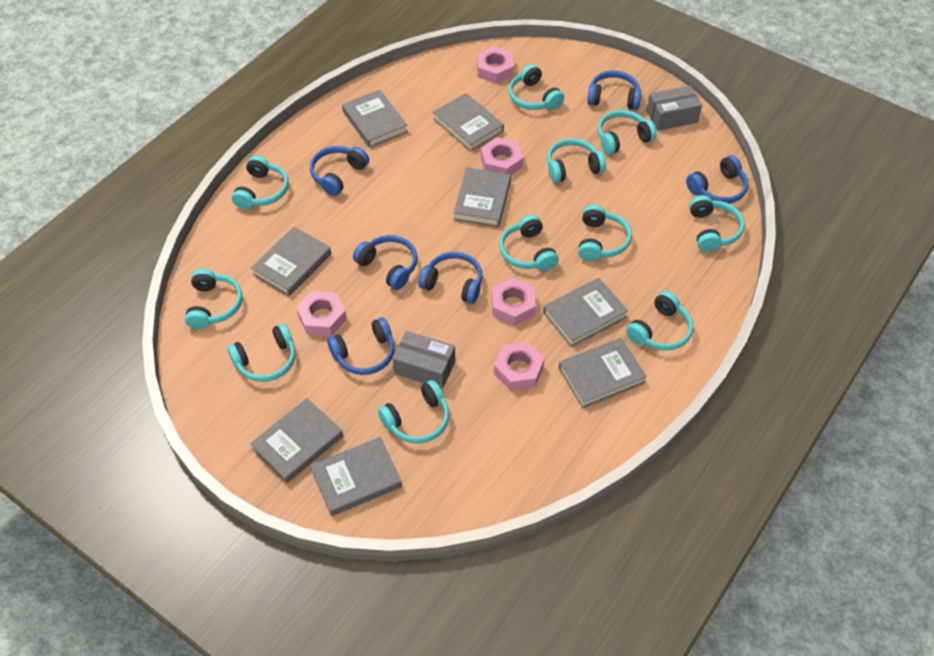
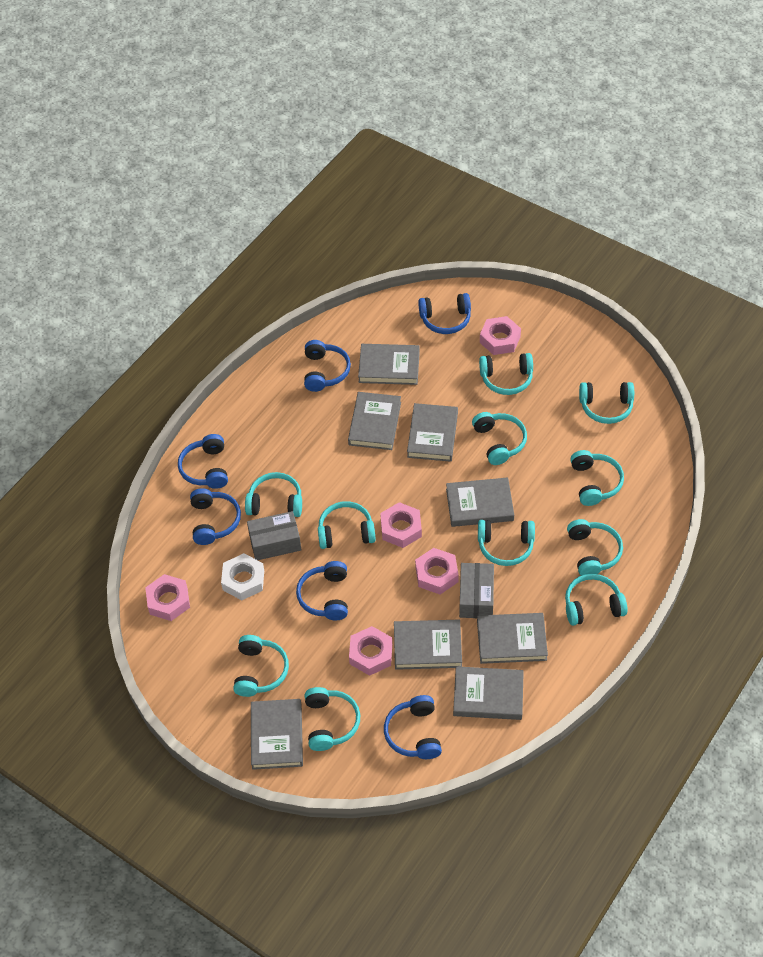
white nut: 0 -> 1

